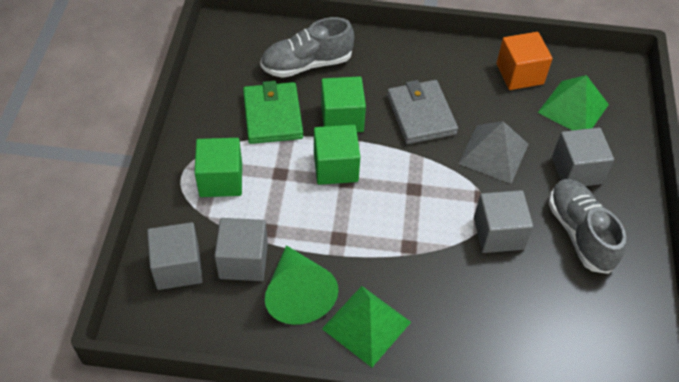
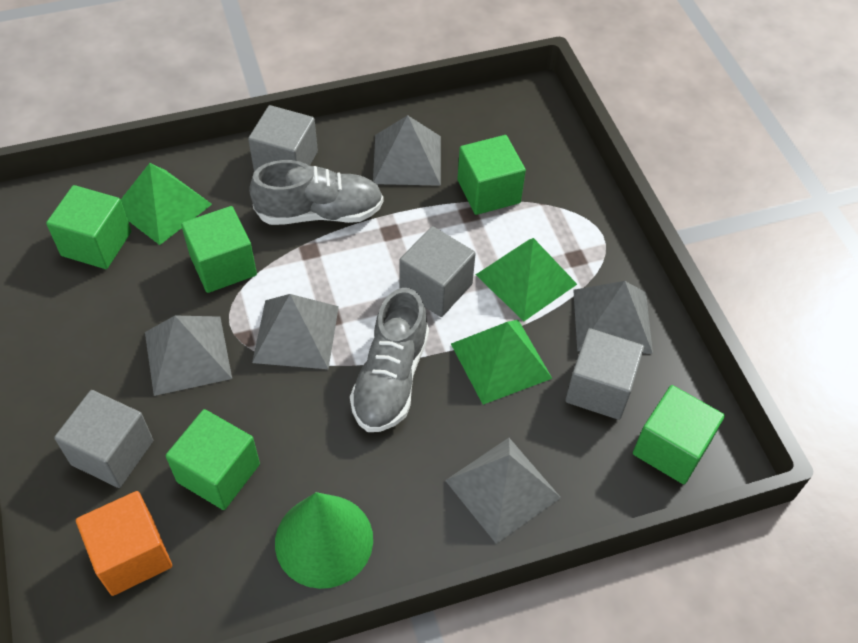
green cube: 3 -> 5
green pyramid: 2 -> 3
green wallet: 1 -> 0
grey pyramid: 1 -> 5
grey wallet: 1 -> 0

